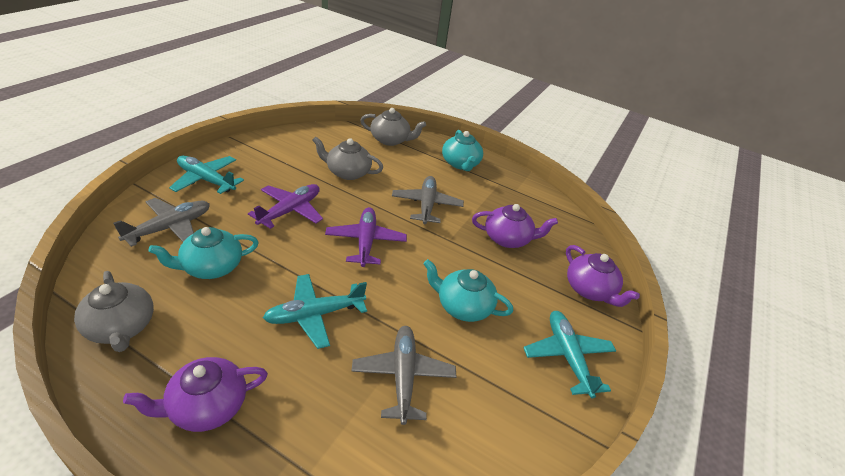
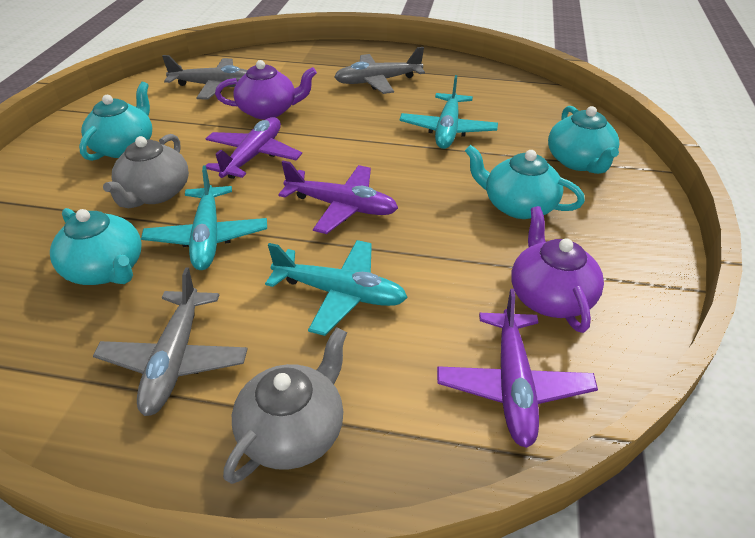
grey teapot: 3 -> 2
purple plane: 2 -> 3
purple teapot: 3 -> 2
turquoise teapot: 3 -> 4

